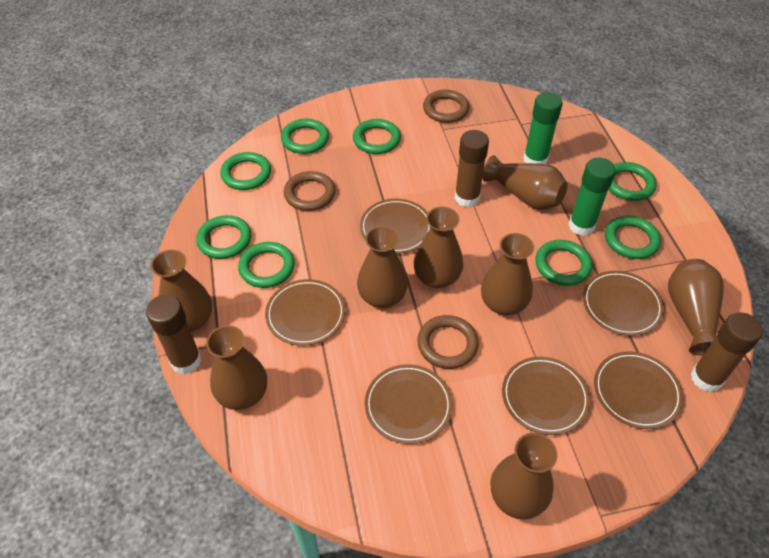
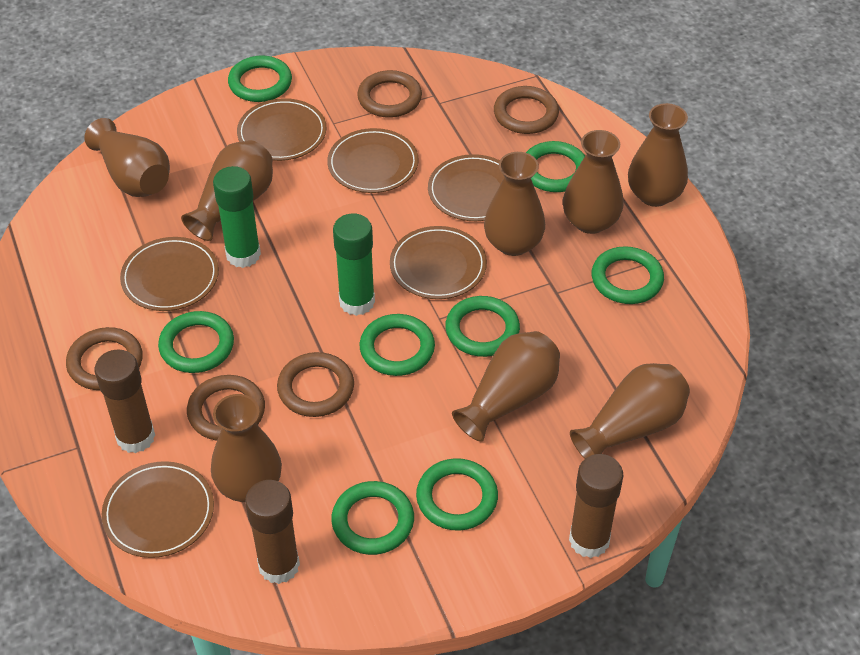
brown ring: 3 -> 5

